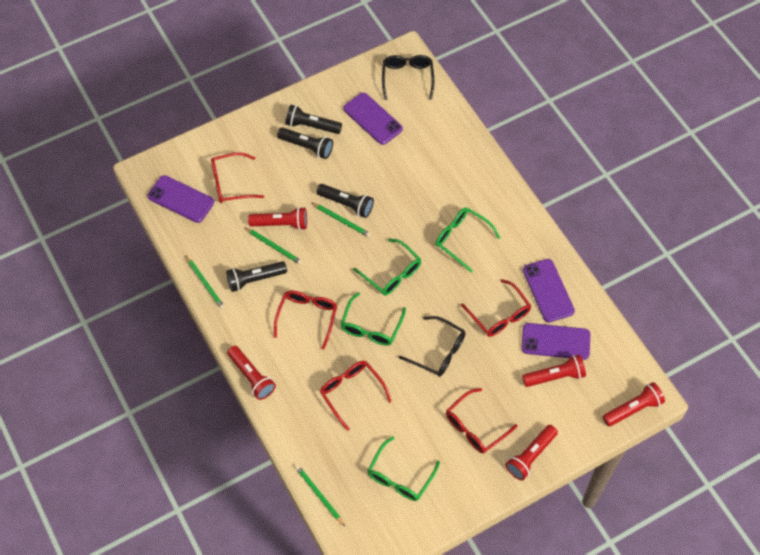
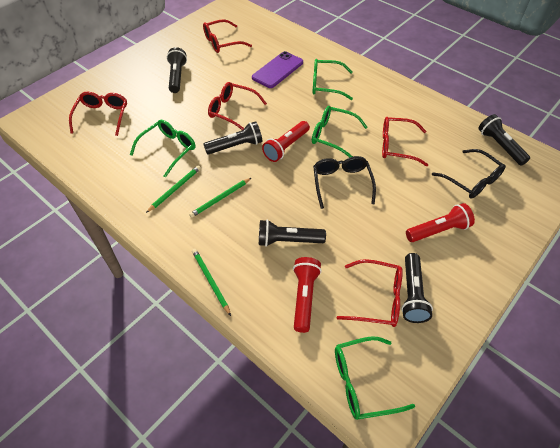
black flashlight: 4 -> 5
green pencil: 4 -> 3
purple phone: 4 -> 1
red flashlight: 5 -> 3

